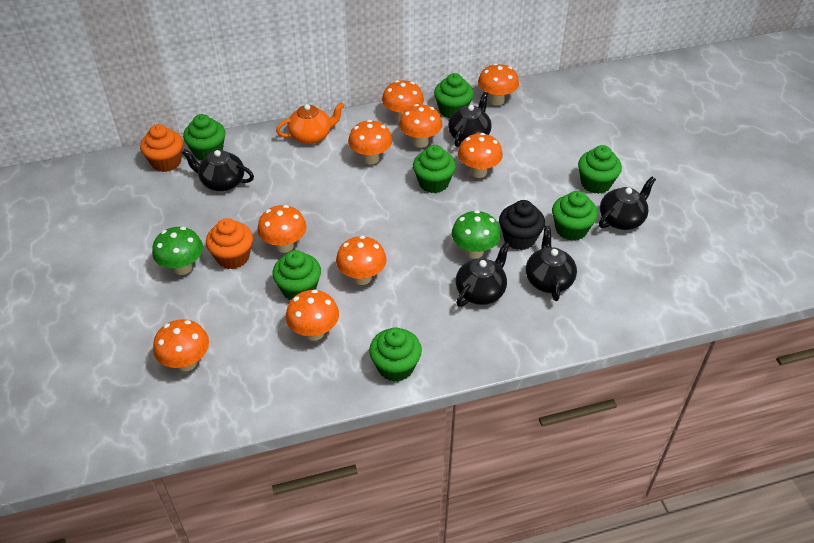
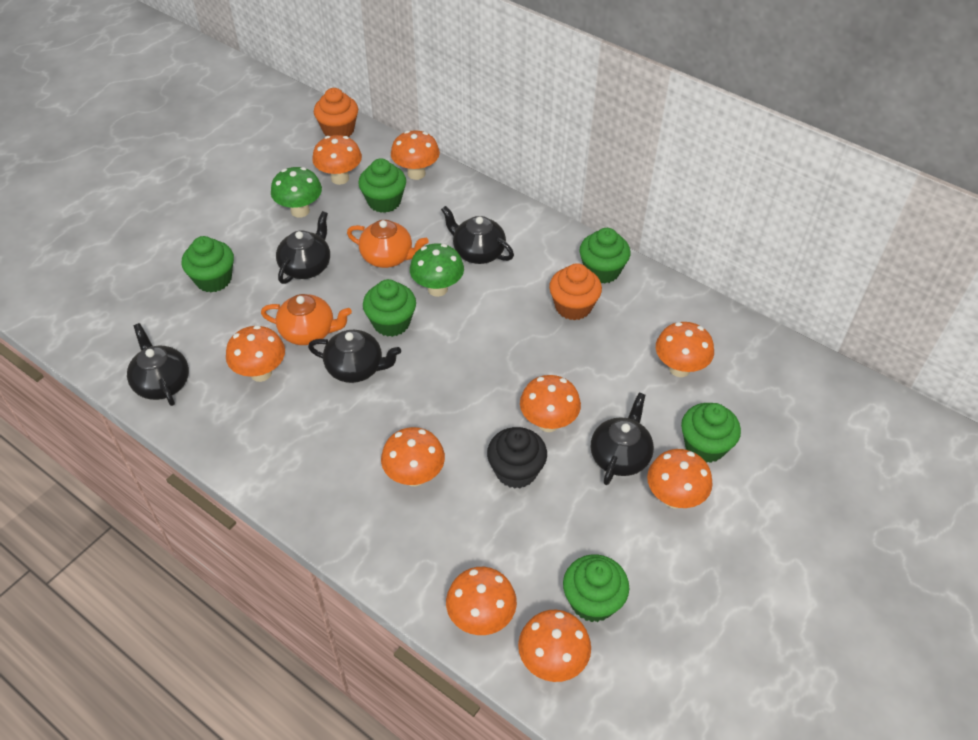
green cupcake: 7 -> 6
orange teapot: 1 -> 2

